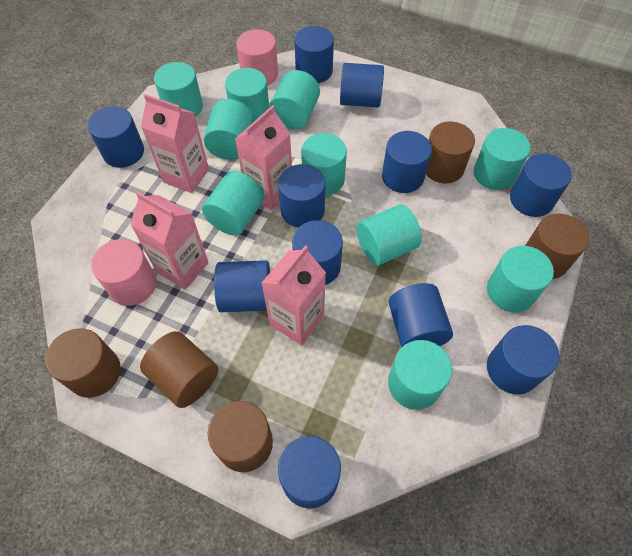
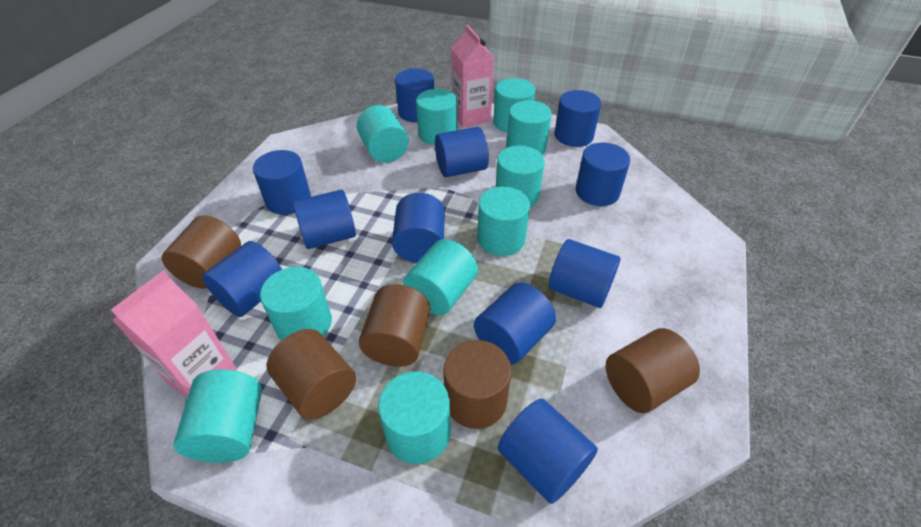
pink carton: 4 -> 2
pink cylinder: 2 -> 0

